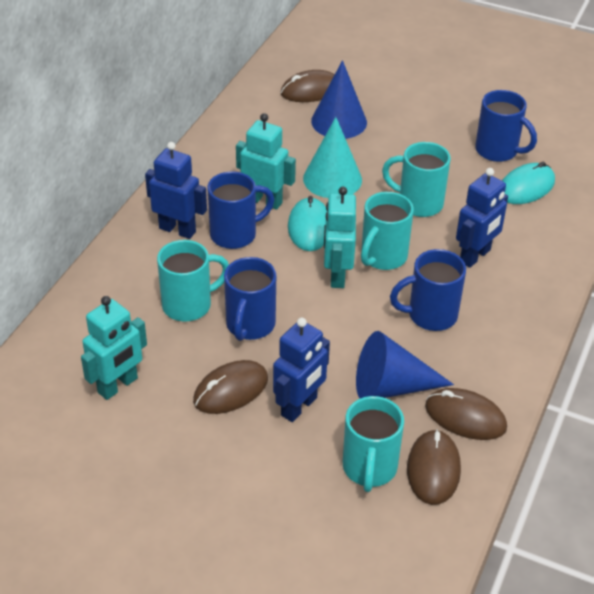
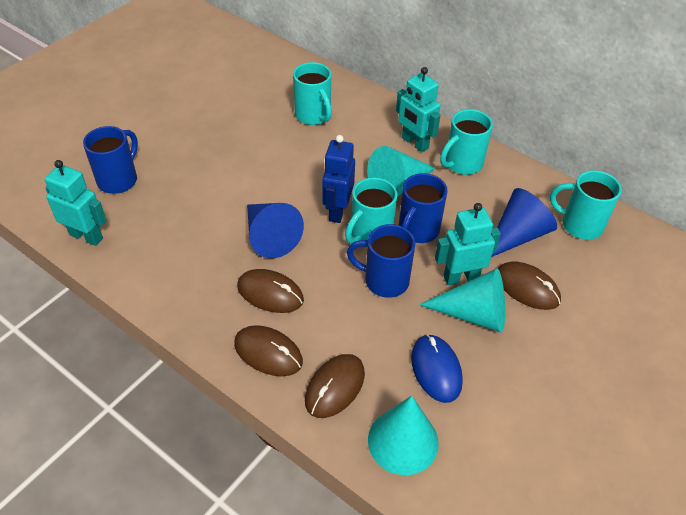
blue mouse: 0 -> 1
blue mug: 4 -> 3
blue robot: 3 -> 1
turquoise cone: 1 -> 3
turquoise mouse: 2 -> 0

